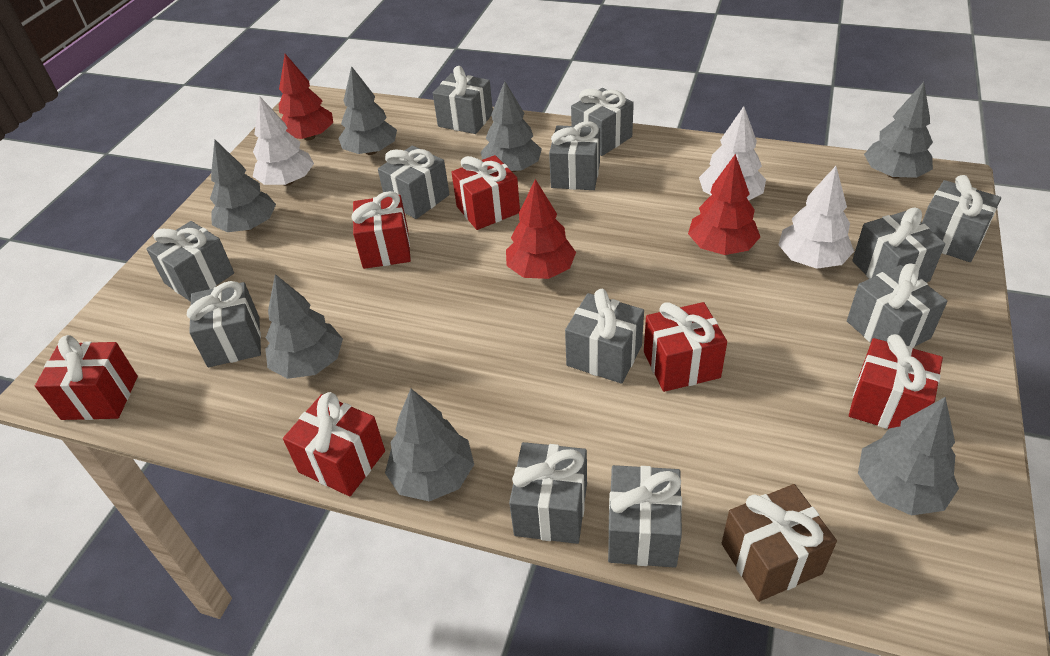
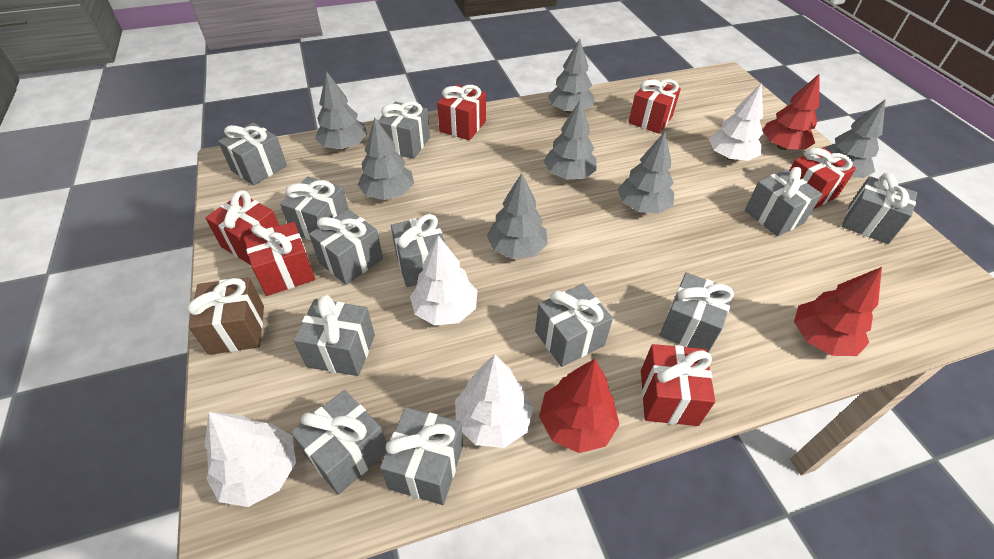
white tree: 3 -> 4

